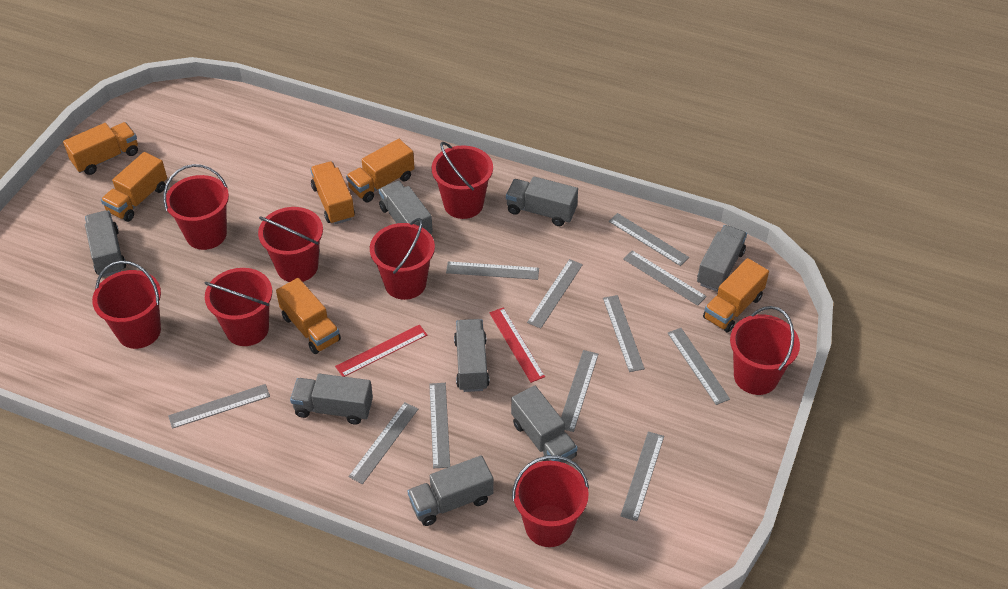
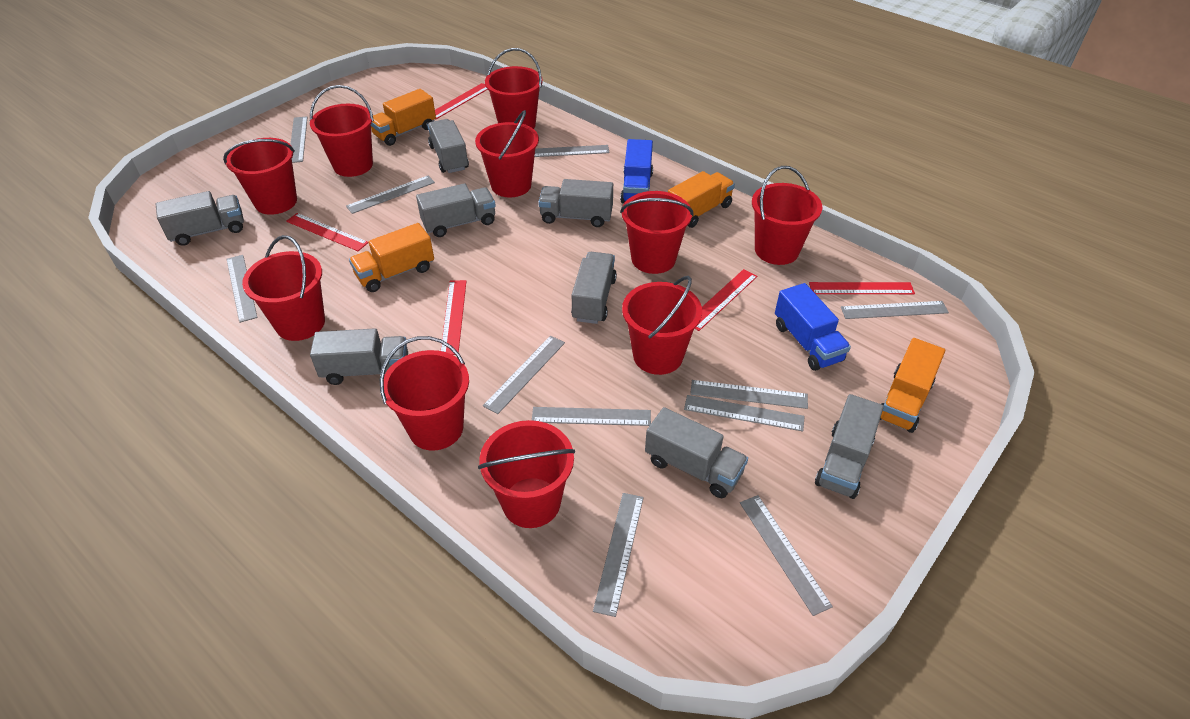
blue truck: 0 -> 2
orange truck: 6 -> 4
red bucket: 8 -> 10
red ruler: 2 -> 5

